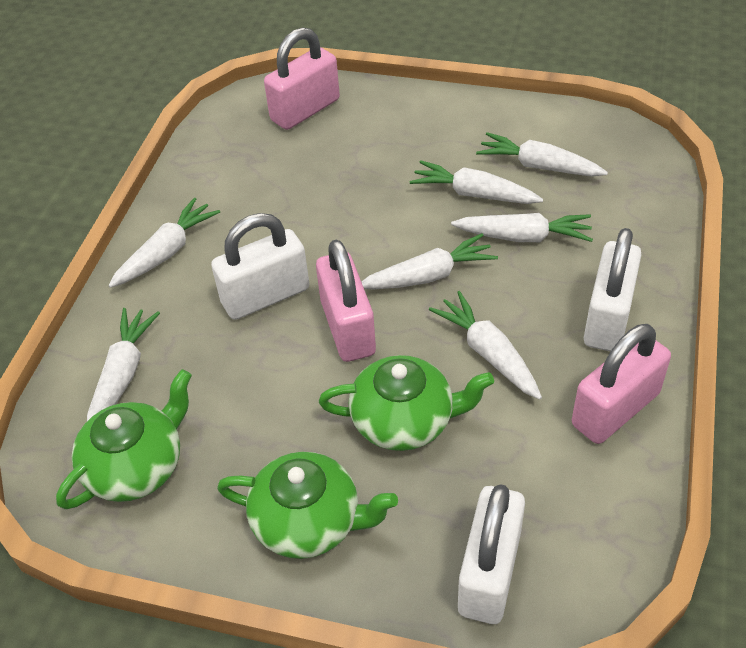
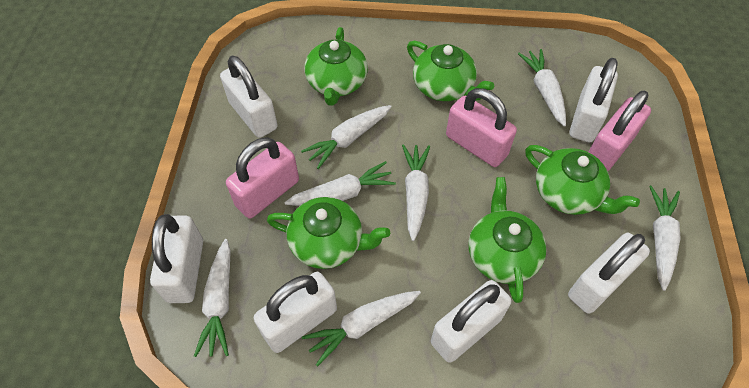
green teapot: 3 -> 5
white padlock: 3 -> 6

